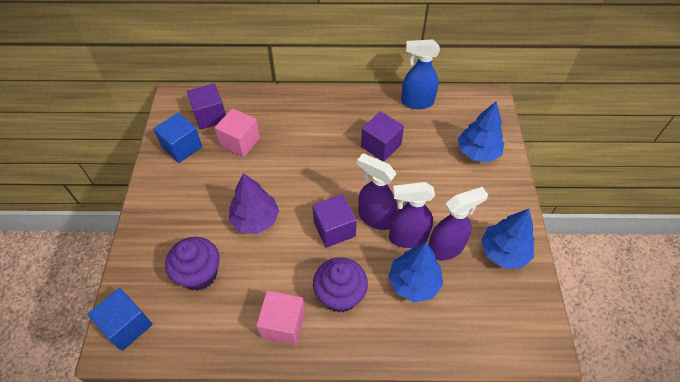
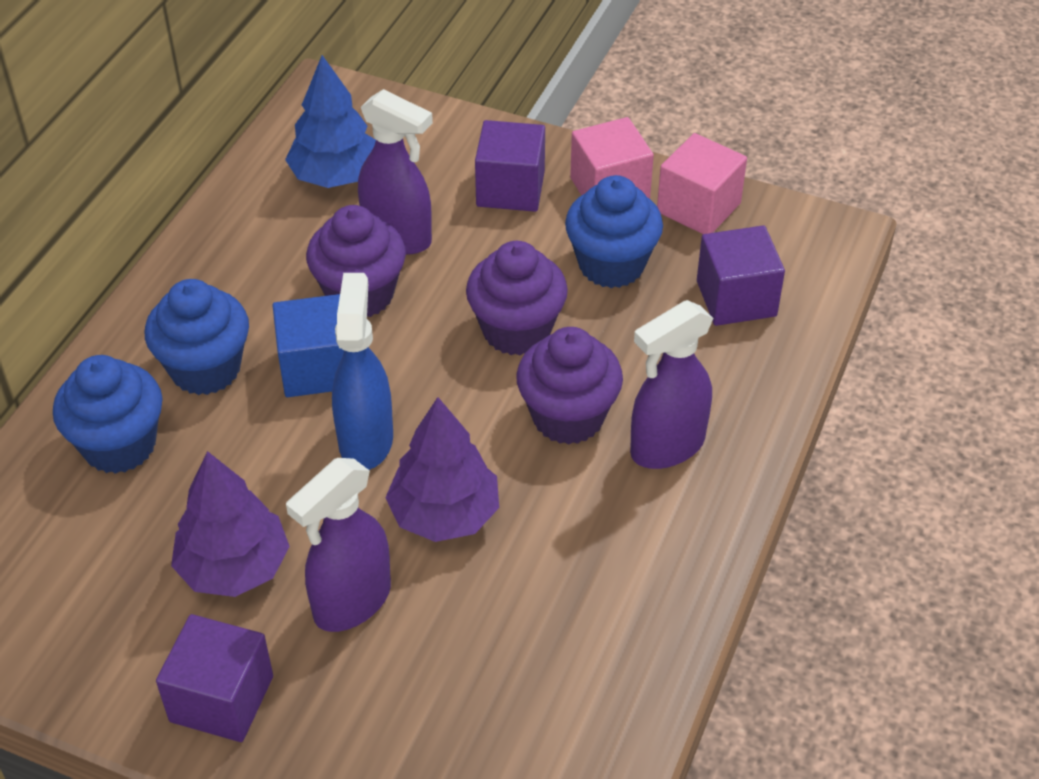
blue cube: 2 -> 1
blue cupcake: 0 -> 3
blue tree: 3 -> 1
purple cupcake: 2 -> 3
purple tree: 1 -> 2

